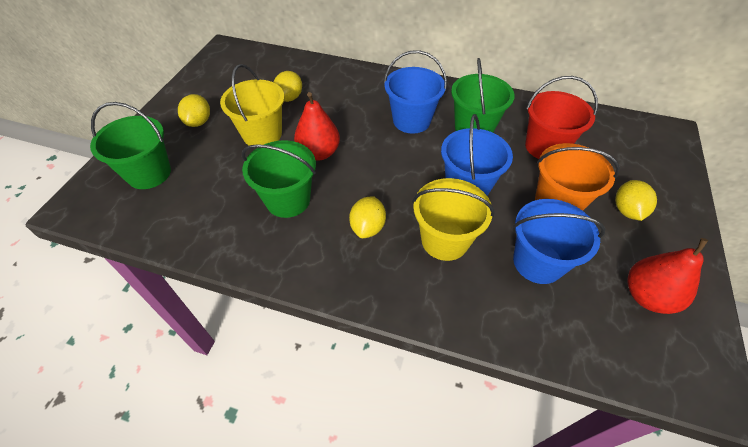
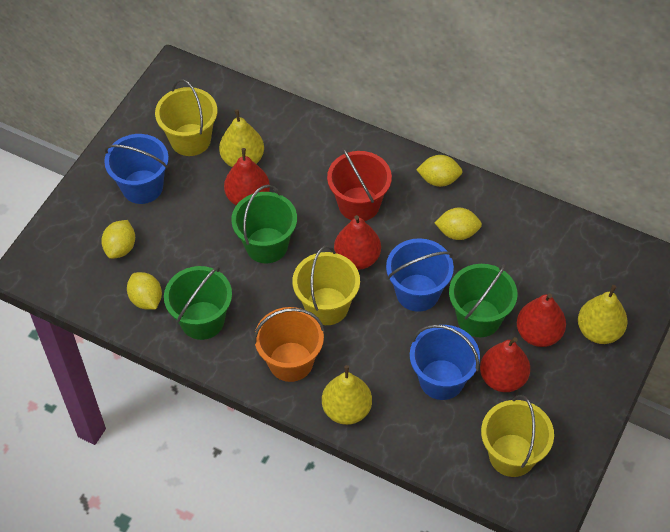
red pear: 2 -> 4
yellow bucket: 2 -> 3
yellow pear: 0 -> 3

